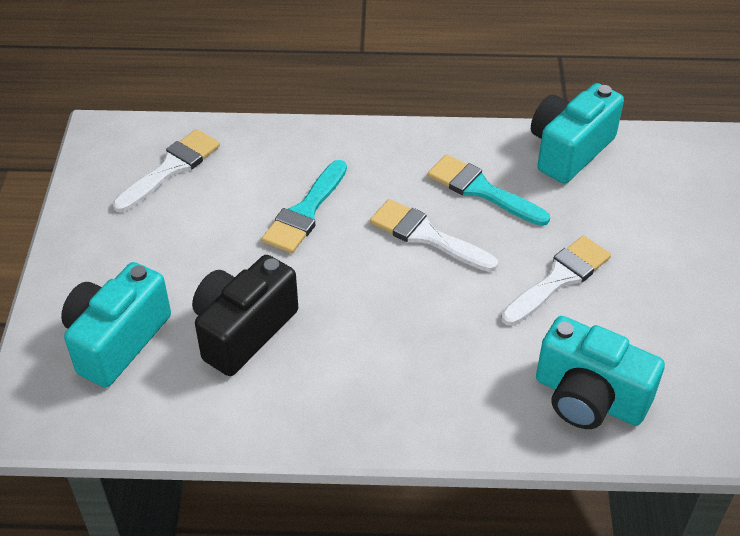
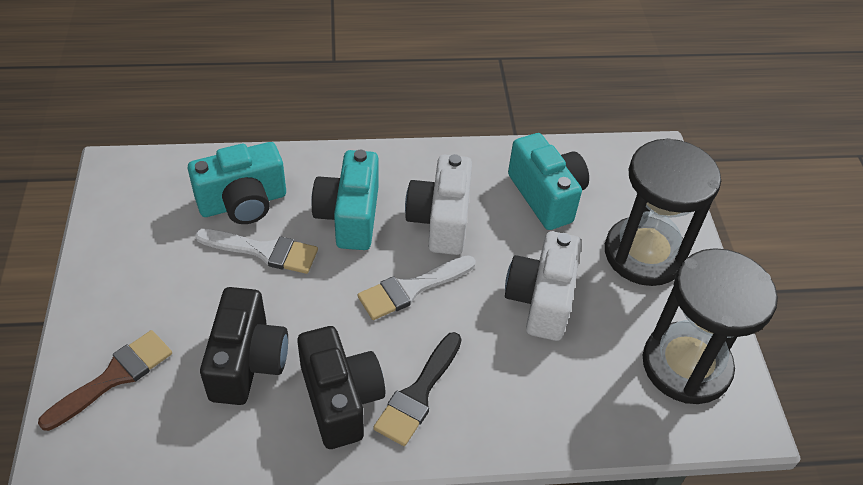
black brush: 0 -> 1
black camera: 1 -> 2
black hourglass: 0 -> 2
brown brush: 0 -> 1
turquoise brush: 2 -> 0
white brush: 3 -> 2
white camera: 0 -> 2

